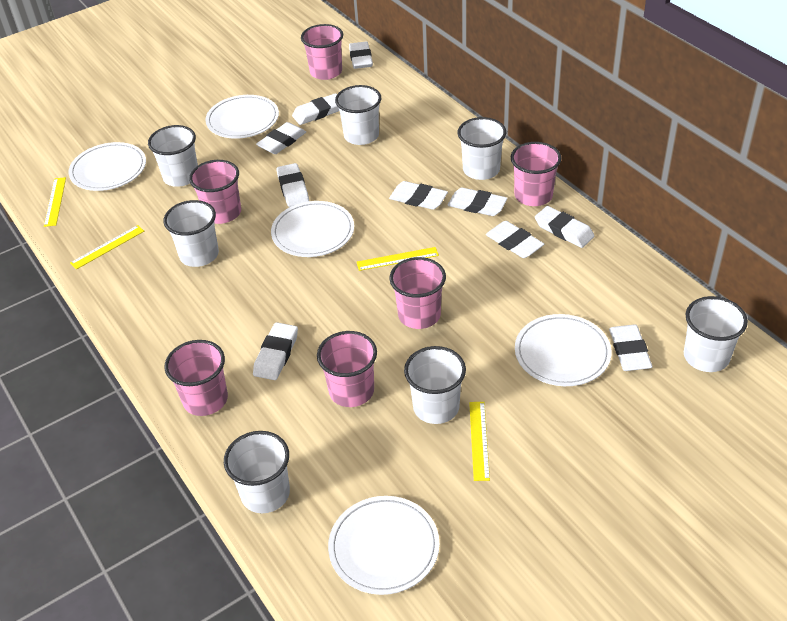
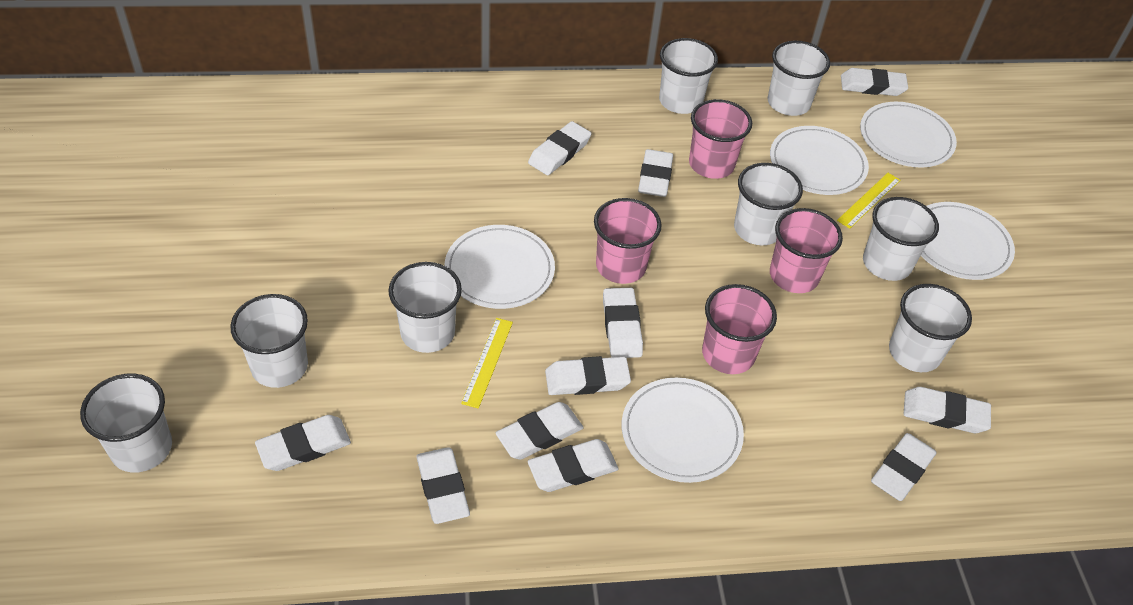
pink cup: 6 -> 4
white cup: 7 -> 8
white eraser: 10 -> 11
yellow ruler: 4 -> 2

